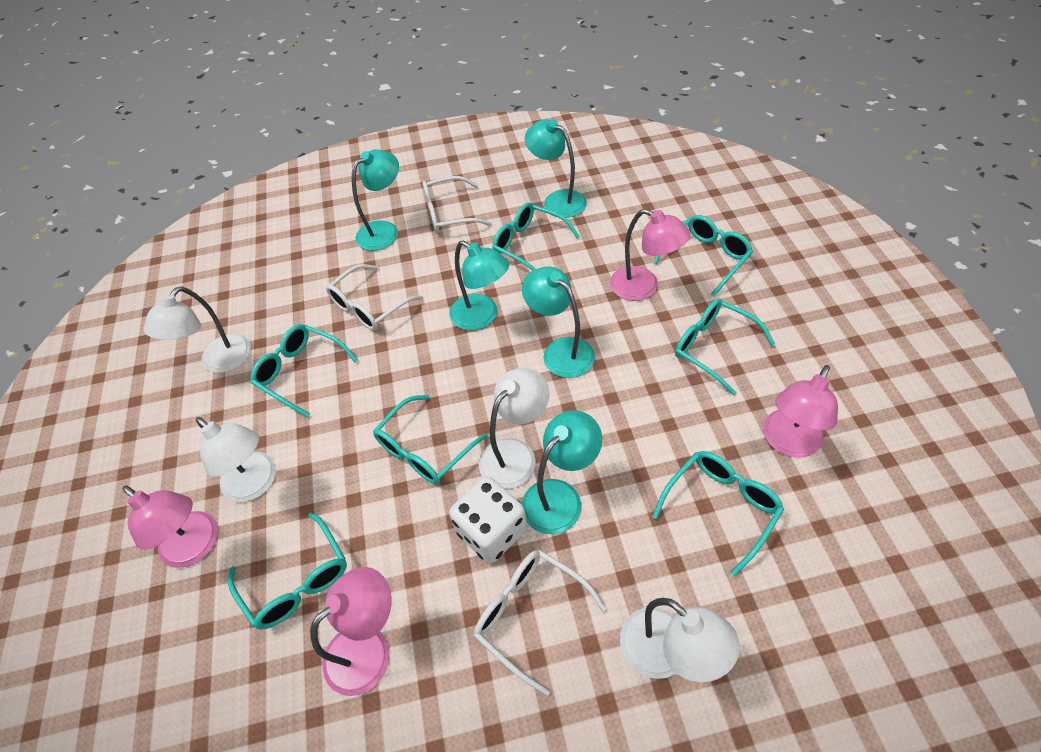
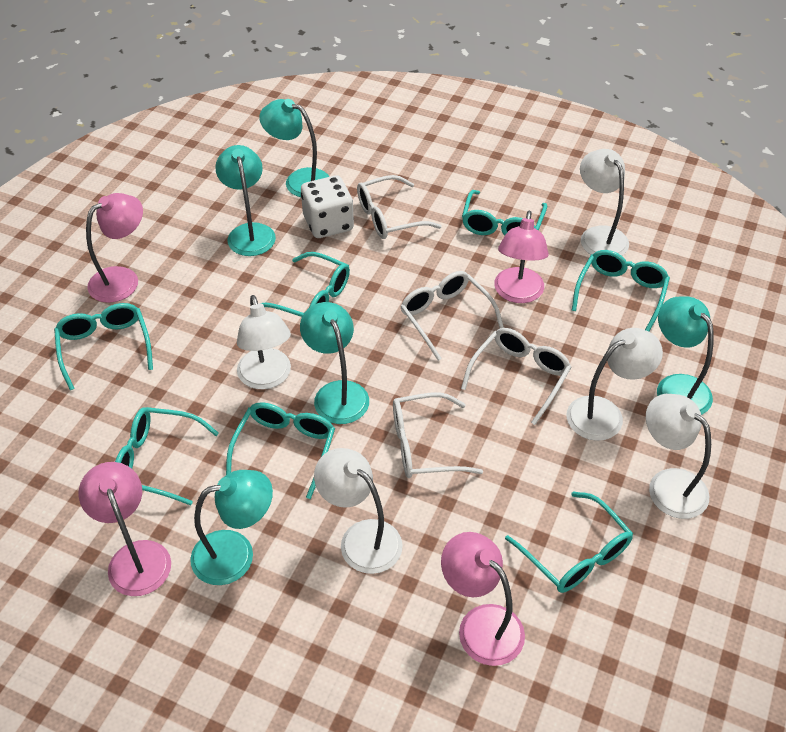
white glasses: 3 -> 4
white lamp: 4 -> 5

